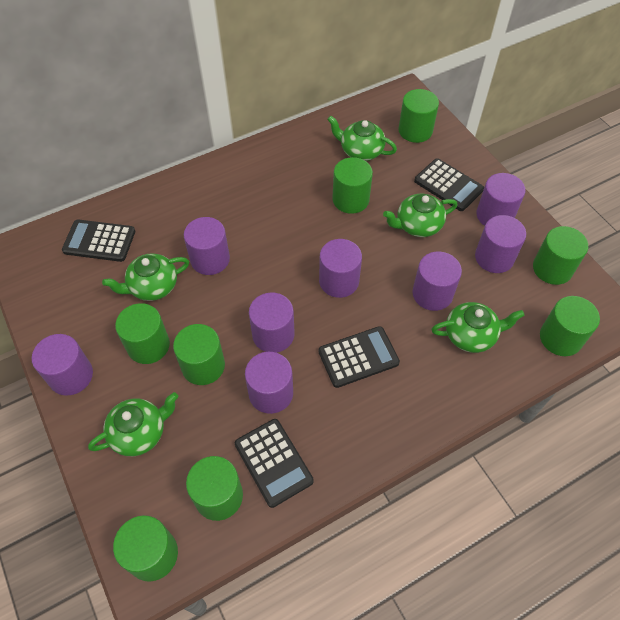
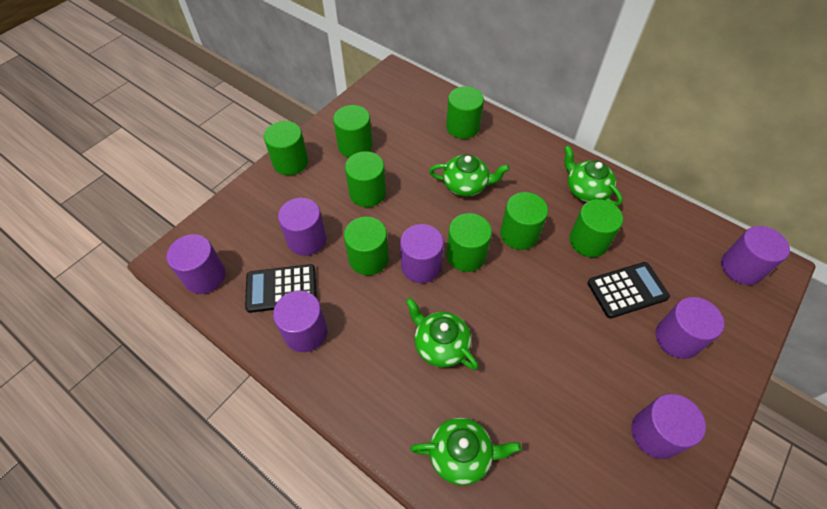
black calculator: 4 -> 2
green teapot: 5 -> 4
purple cylinder: 8 -> 7

